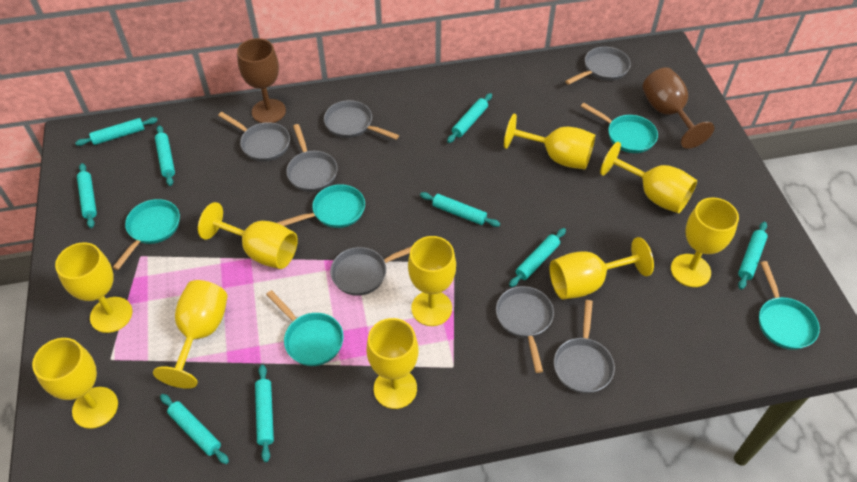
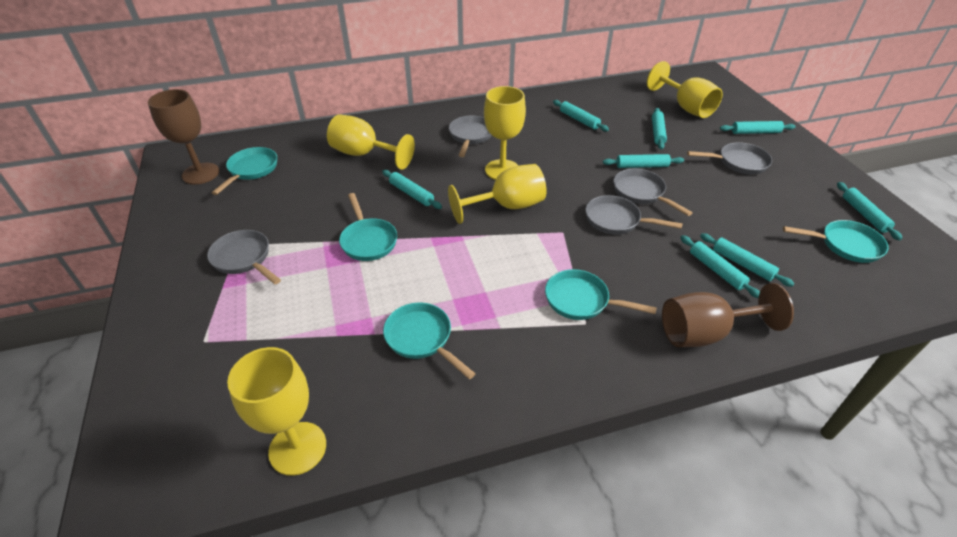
grey pan: 7 -> 5
turquoise rolling pin: 9 -> 8
yellow goblet: 10 -> 5

